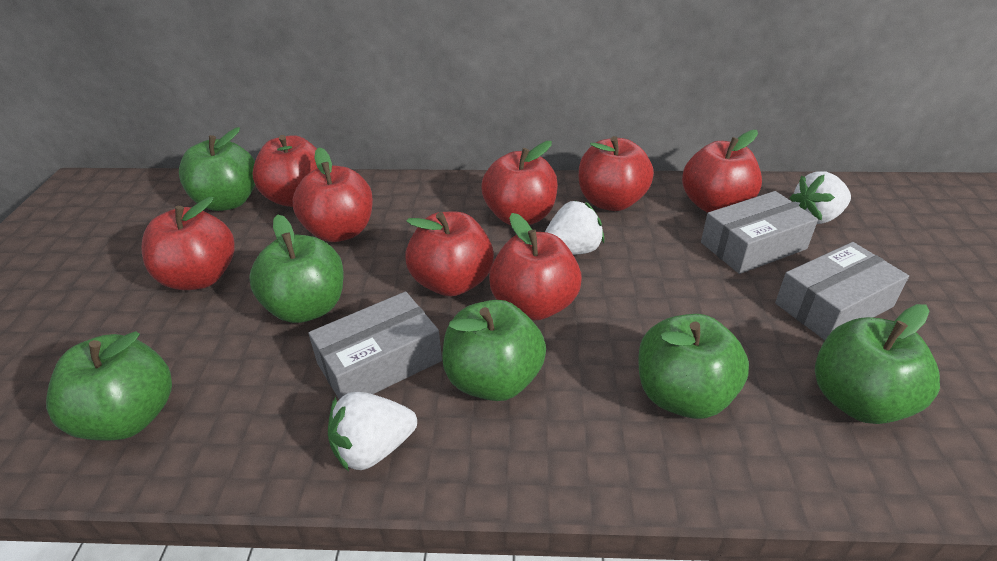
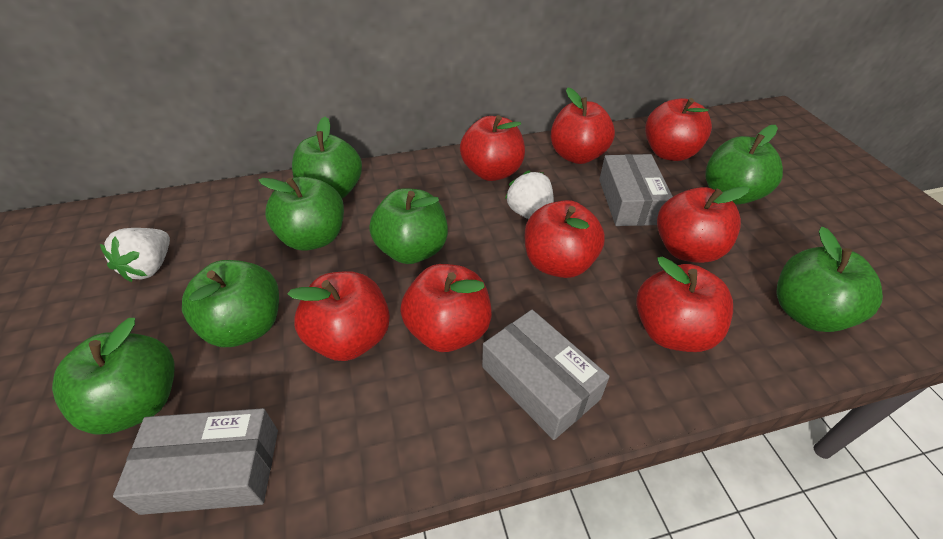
green apple: 6 -> 7
white strawberry: 3 -> 2

